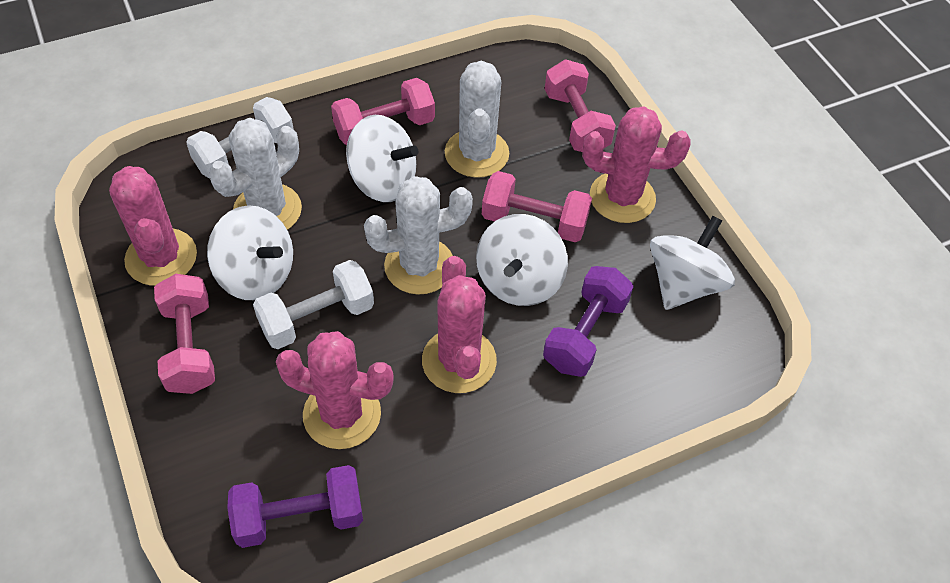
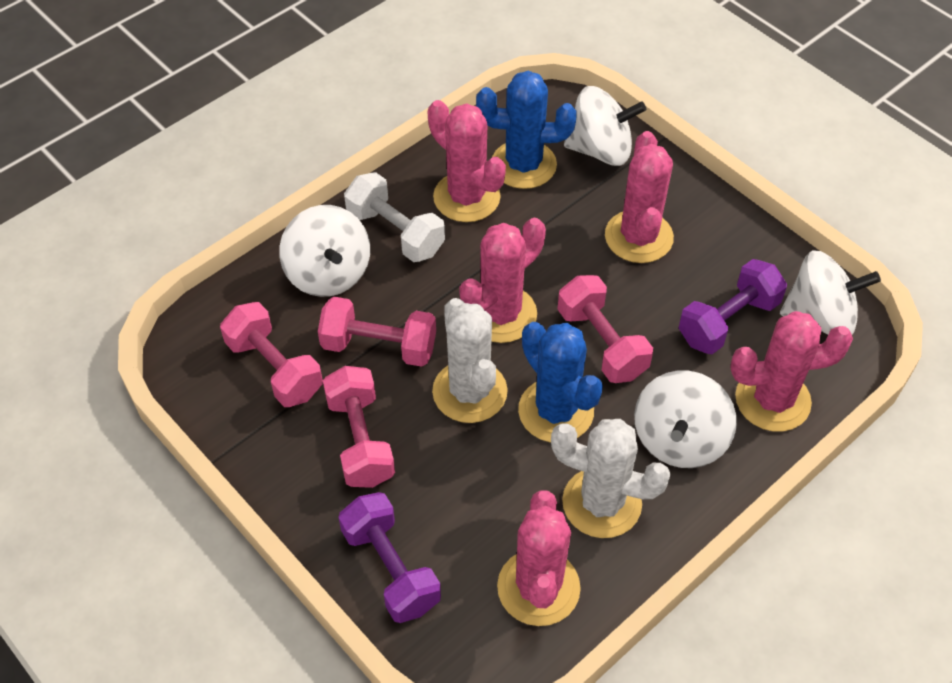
blue cactus: 0 -> 2
pink cactus: 4 -> 5
white cactus: 3 -> 2
white dumbbell: 2 -> 1

